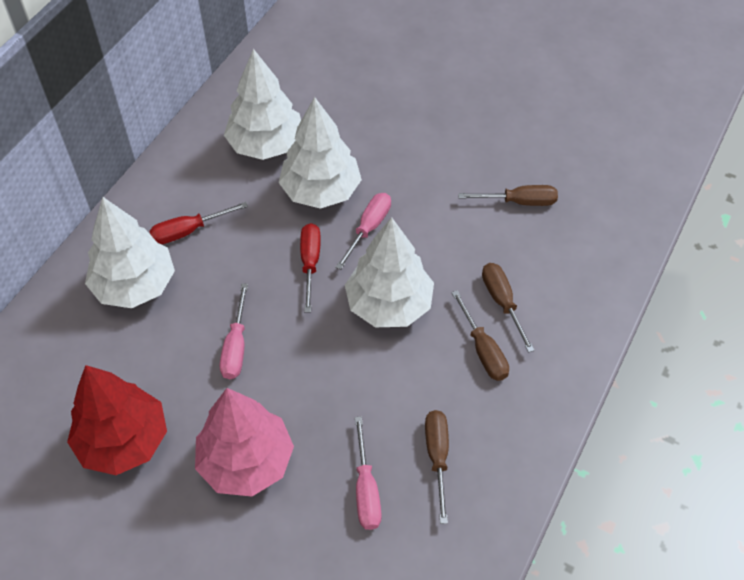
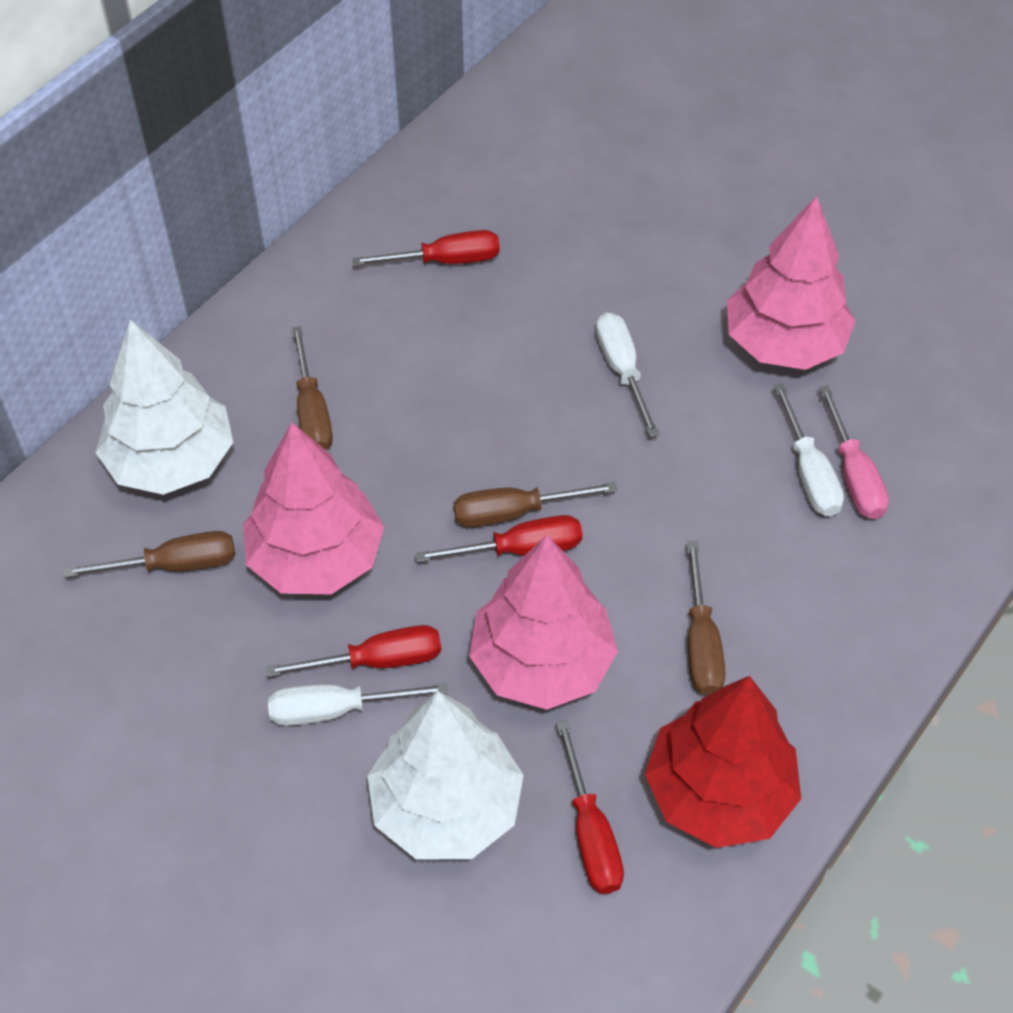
pink screwdriver: 3 -> 1
pink tree: 1 -> 3
red screwdriver: 2 -> 4
white screwdriver: 0 -> 3
white tree: 4 -> 2

